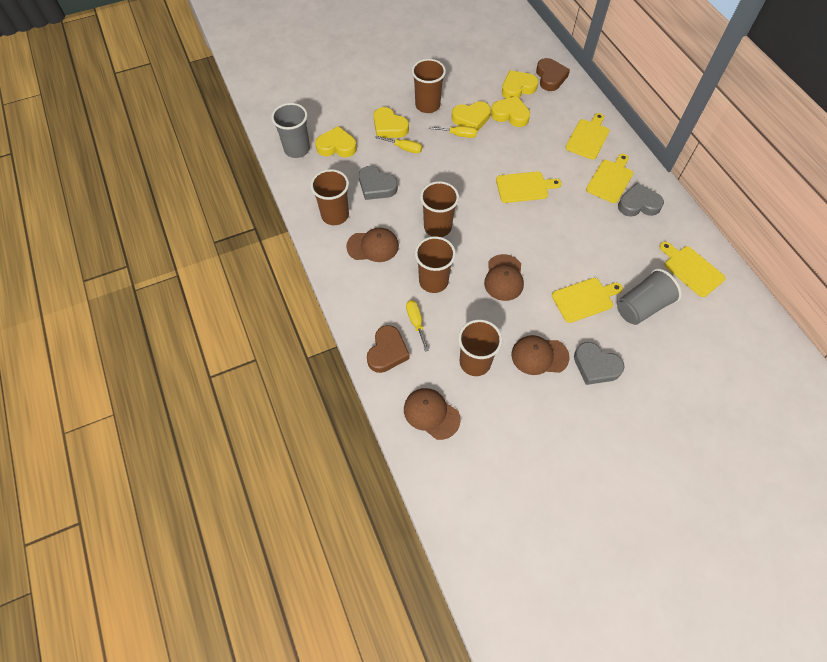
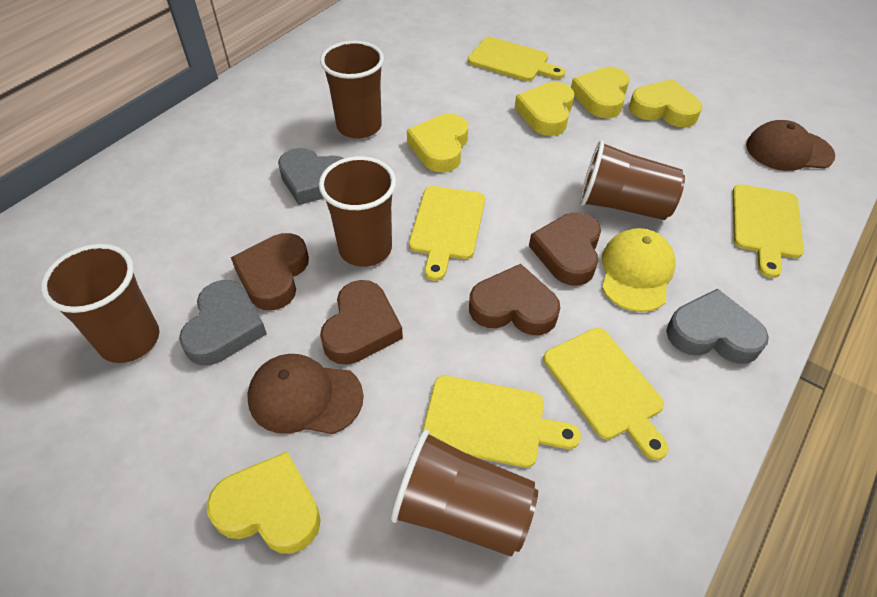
brown cap: 4 -> 2
brown heart: 2 -> 4
grey cup: 2 -> 0
yellow cap: 0 -> 1
yellow screwdriver: 3 -> 0

